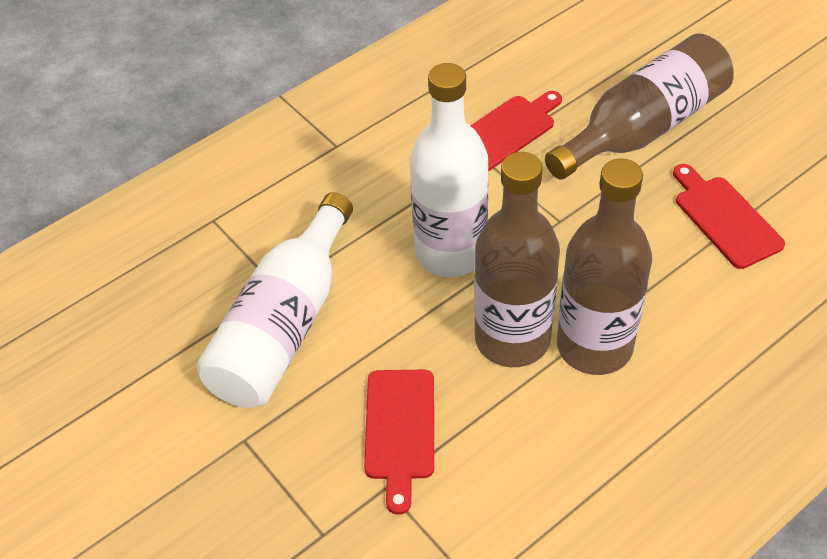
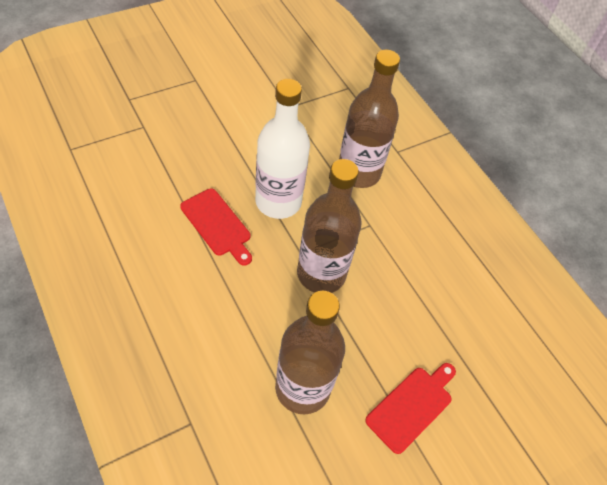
red cutting board: 3 -> 2
white bottle: 2 -> 1

